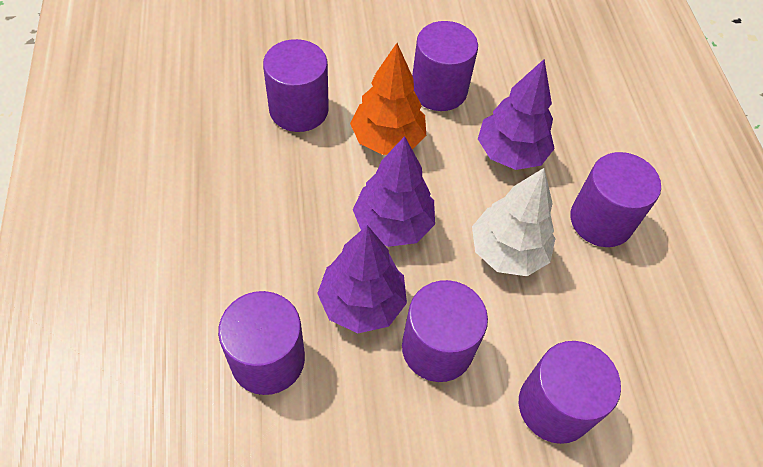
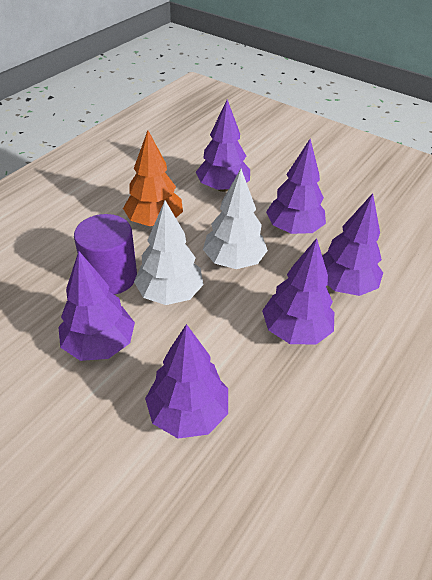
purple cylinder: 6 -> 1
purple tree: 3 -> 6
white tree: 1 -> 2

